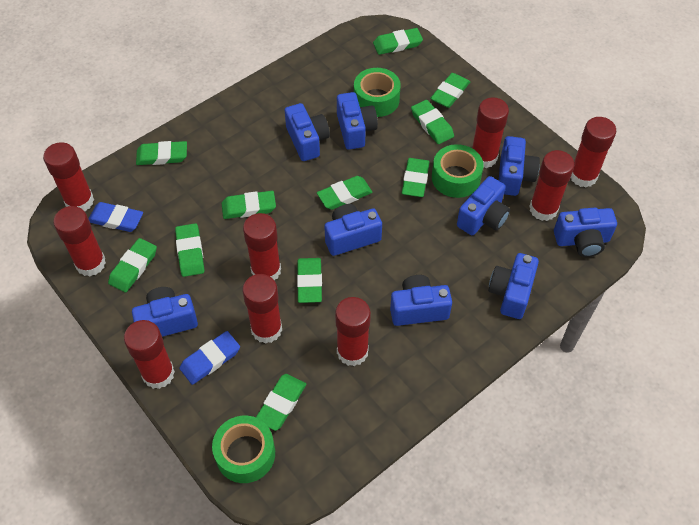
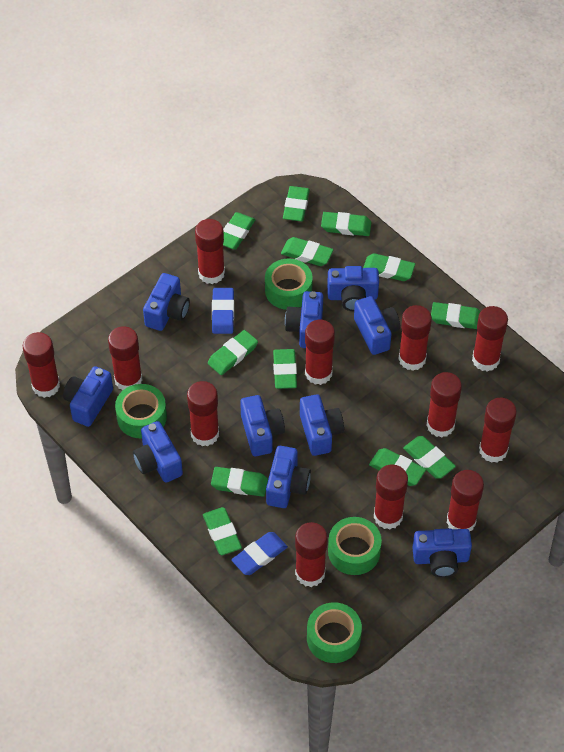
blue camera: 9 -> 10
green eraser: 11 -> 12
green tape: 3 -> 4
red glue stick: 9 -> 12

